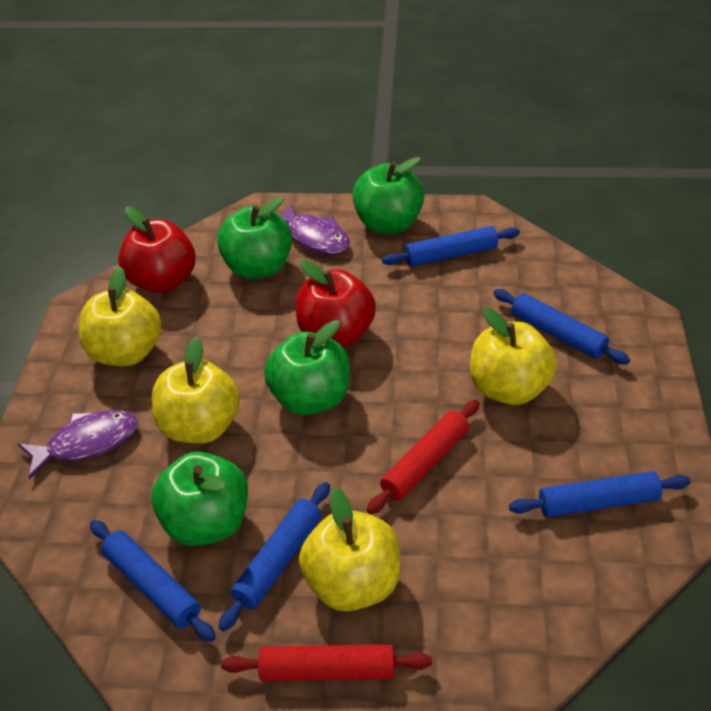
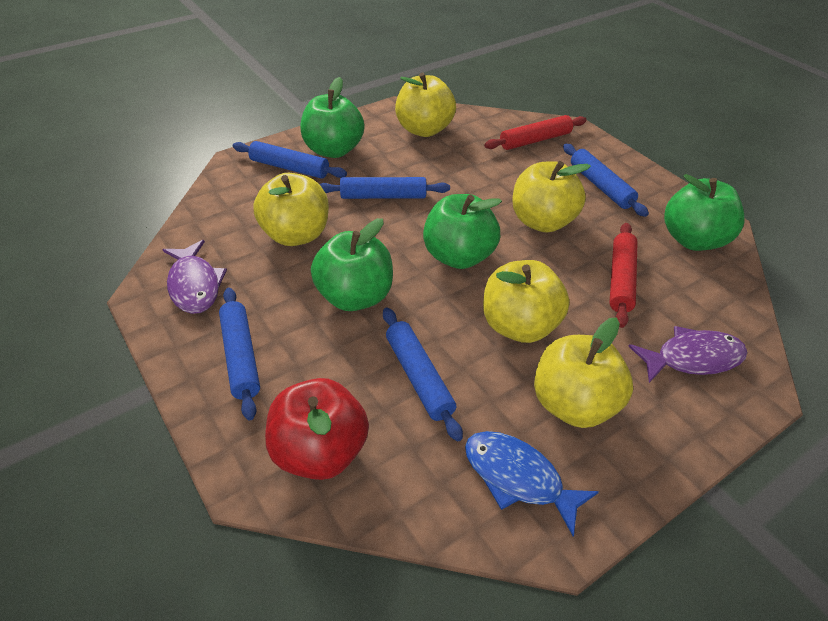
blue fish: 0 -> 1
red apple: 2 -> 1
yellow apple: 4 -> 5

